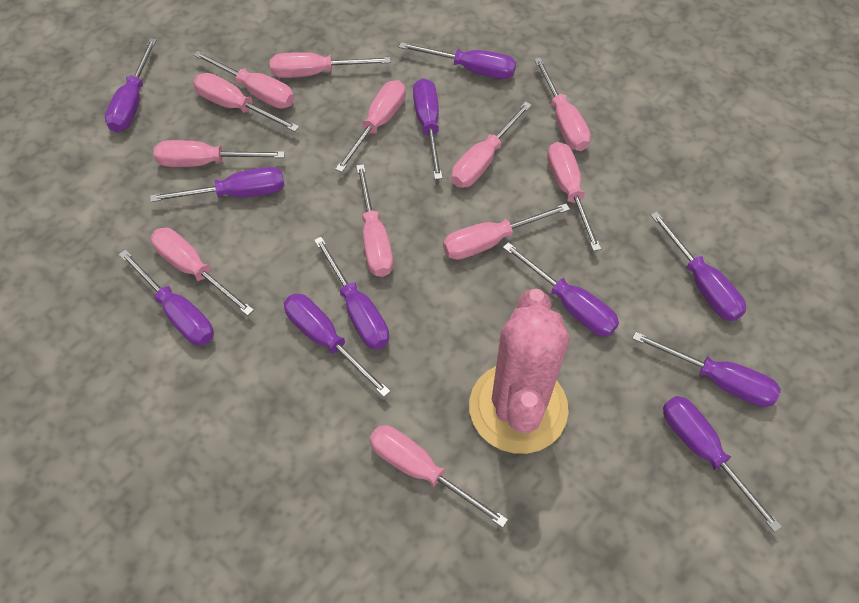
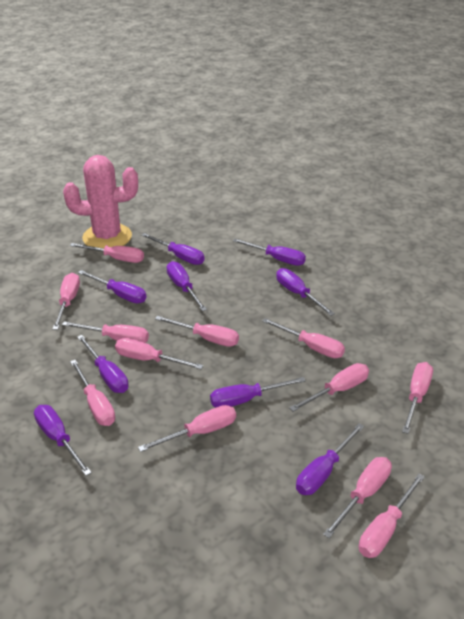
purple screwdriver: 11 -> 9

